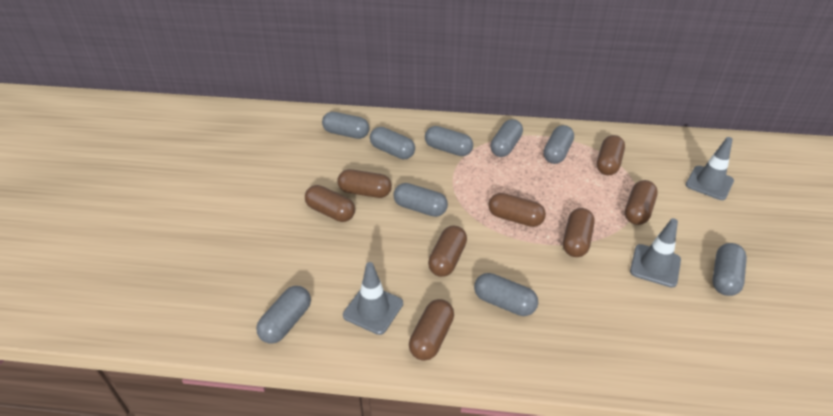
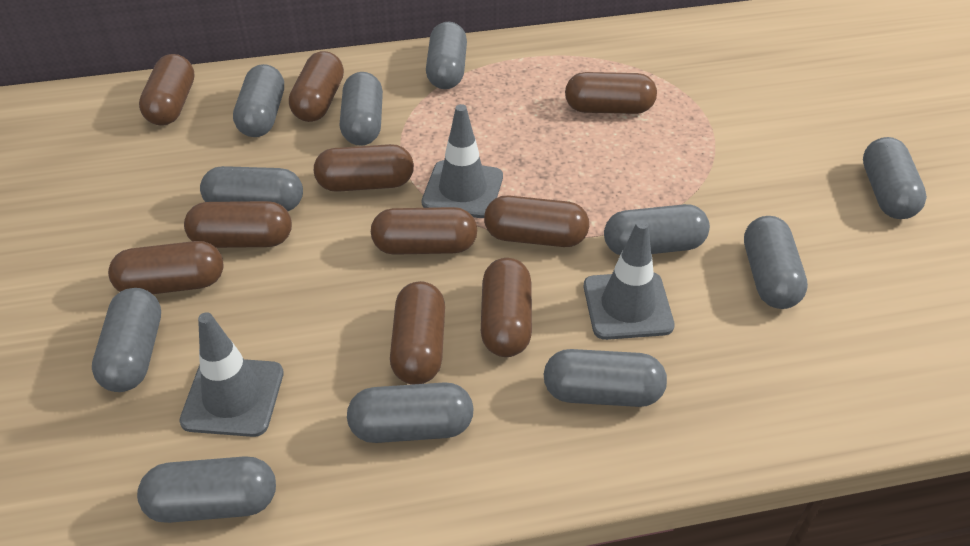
brown capsule: 8 -> 10
grey capsule: 9 -> 11

